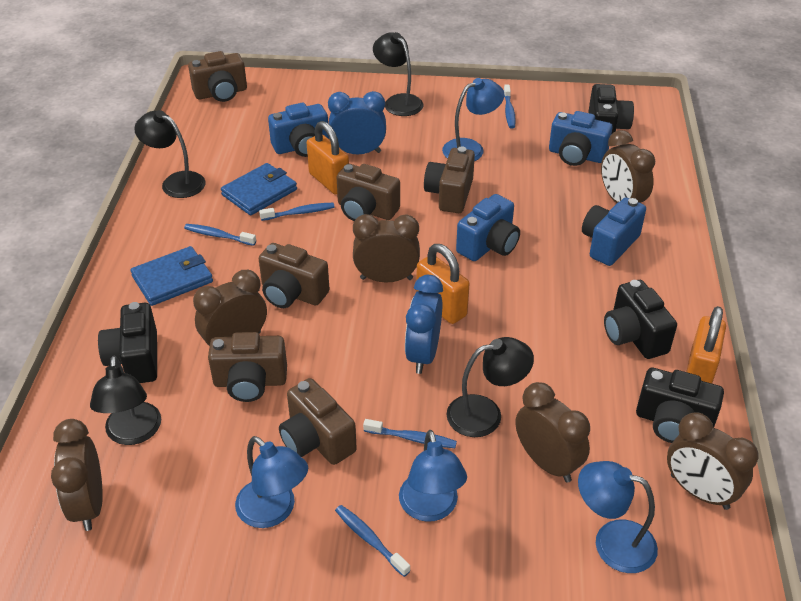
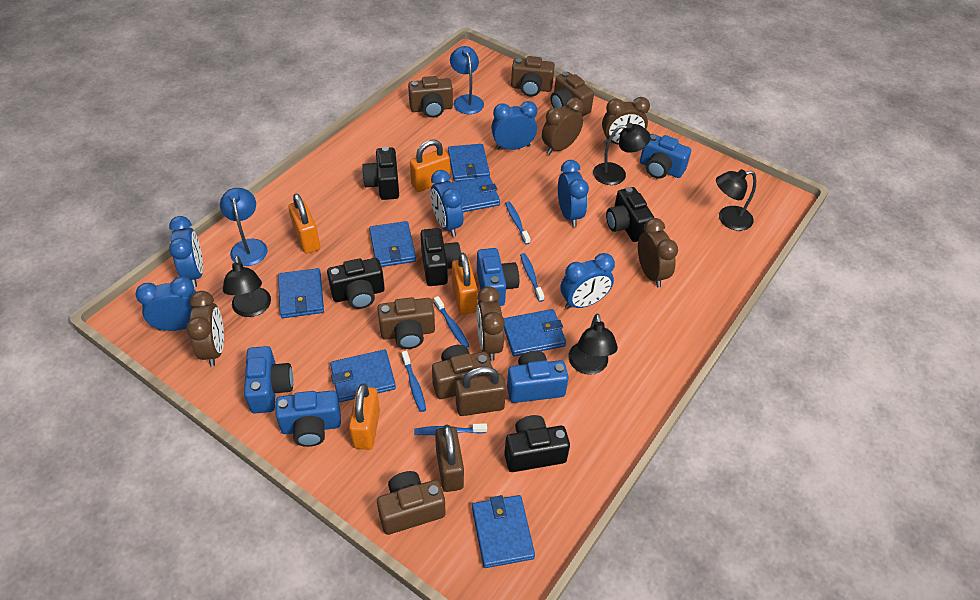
black camera: 4 -> 5
blue camera: 4 -> 5
blue clock: 2 -> 6
blue lamp: 4 -> 2
blue wallet: 2 -> 7
brown clock: 6 -> 5
brown padlock: 0 -> 2
orange padlock: 3 -> 4

